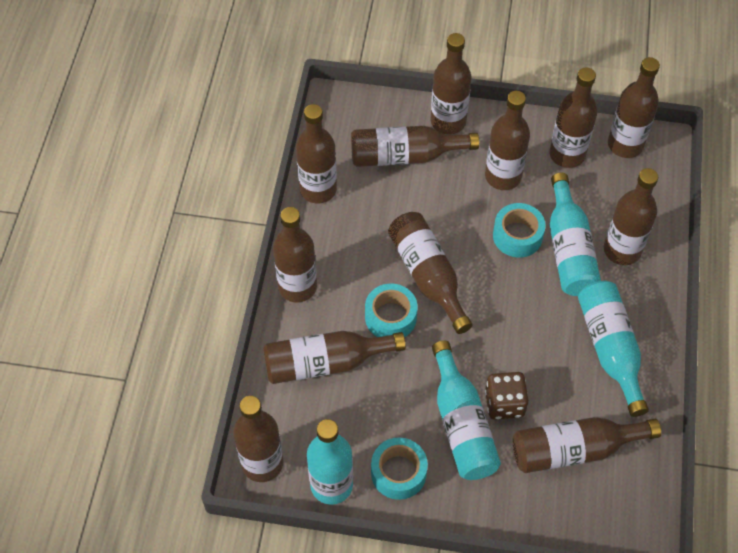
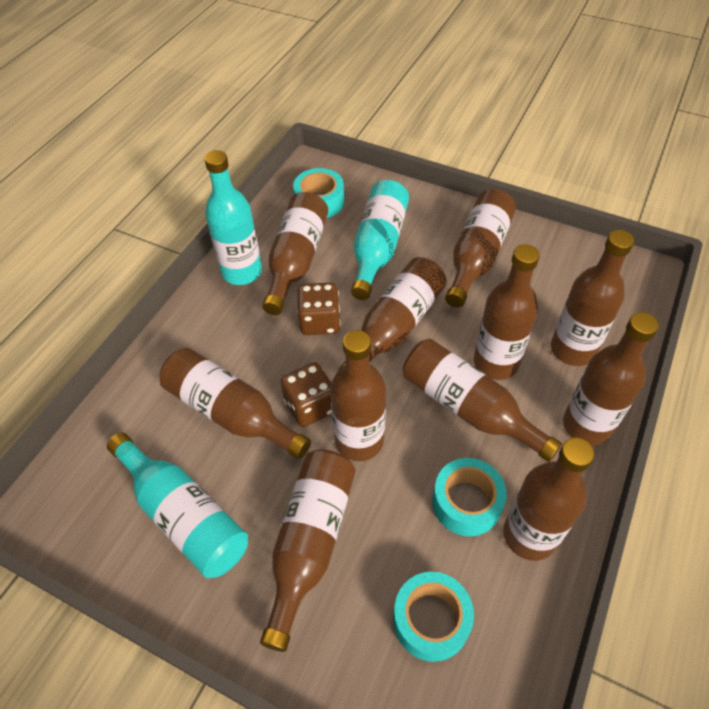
brown bottle: 12 -> 11
brown dice: 1 -> 2
turquoise bottle: 4 -> 3

